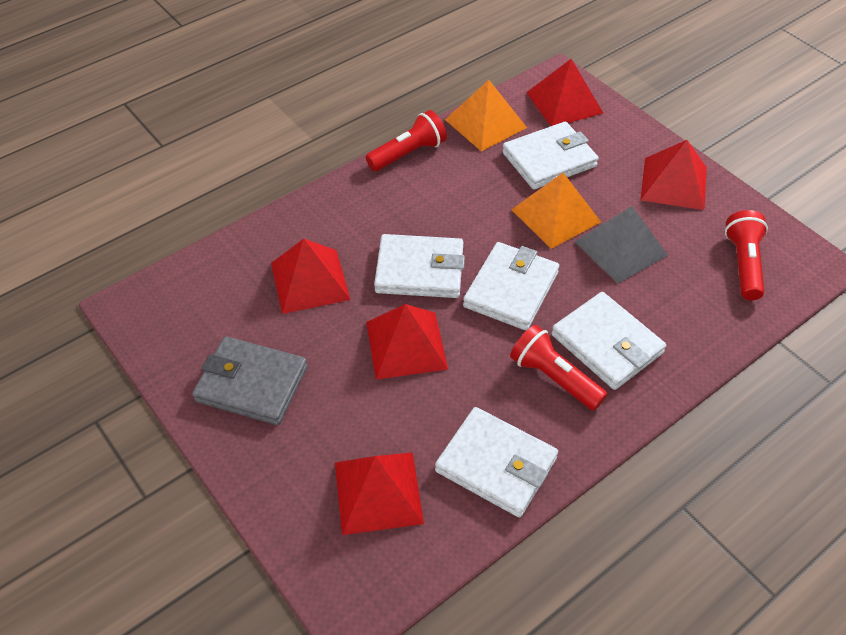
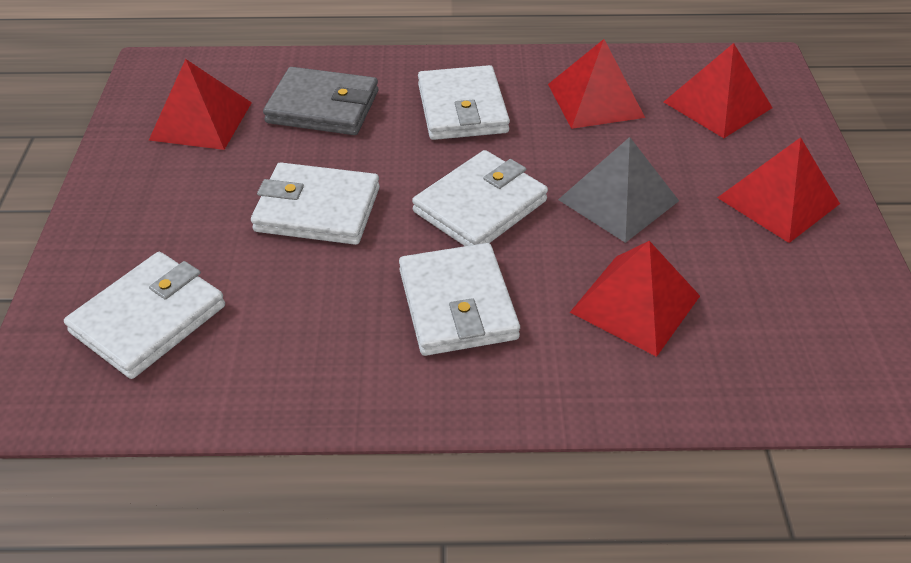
orange pyramid: 2 -> 0
red flashlight: 3 -> 0

